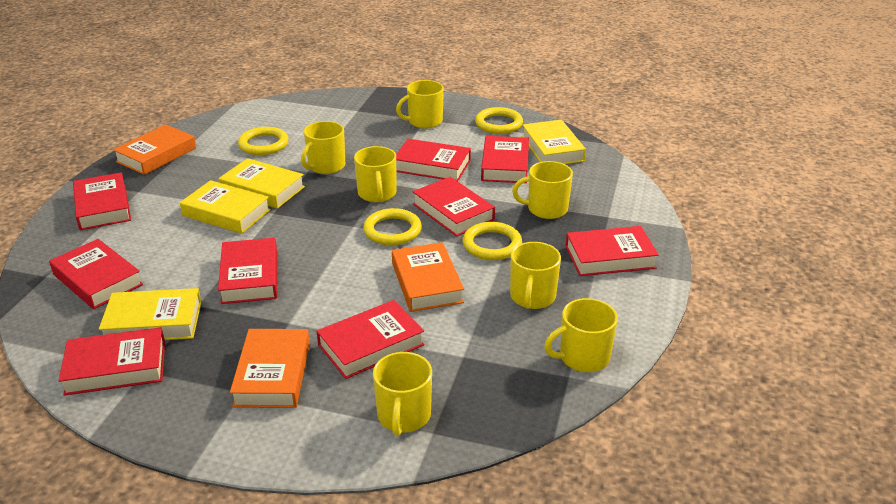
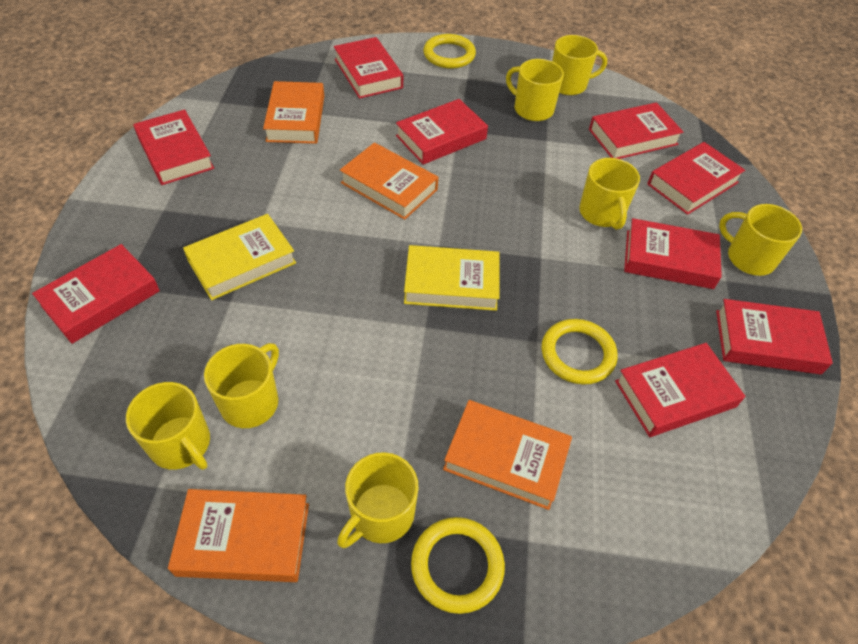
orange book: 3 -> 4
yellow book: 4 -> 2
yellow ring: 4 -> 3

